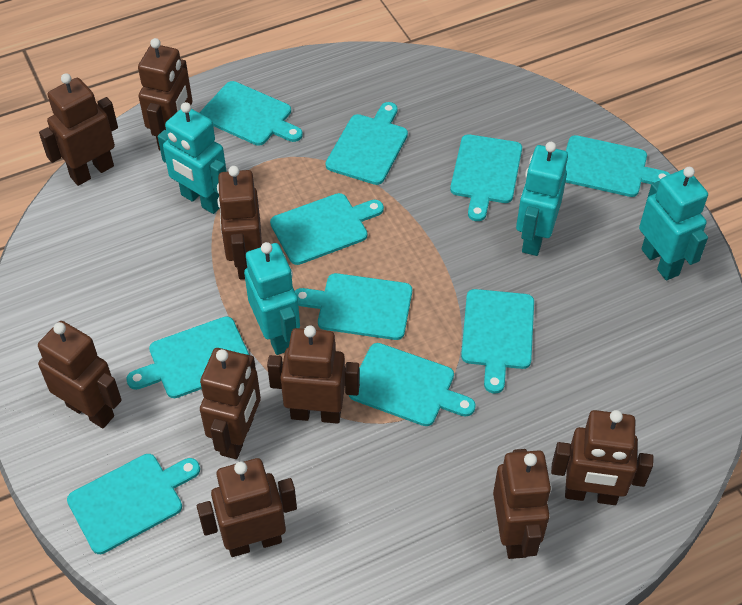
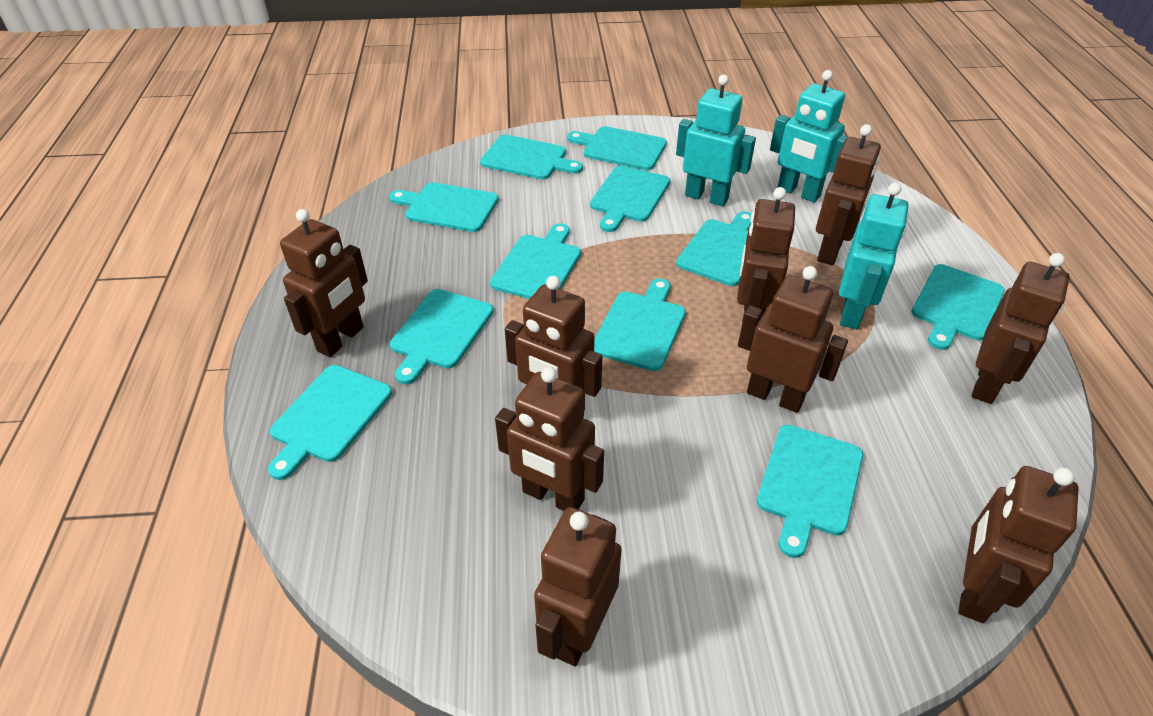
turquoise cutting board: 10 -> 11
turquoise robot: 4 -> 3

